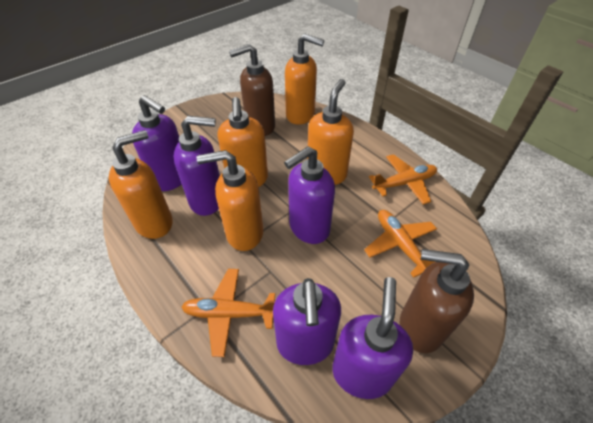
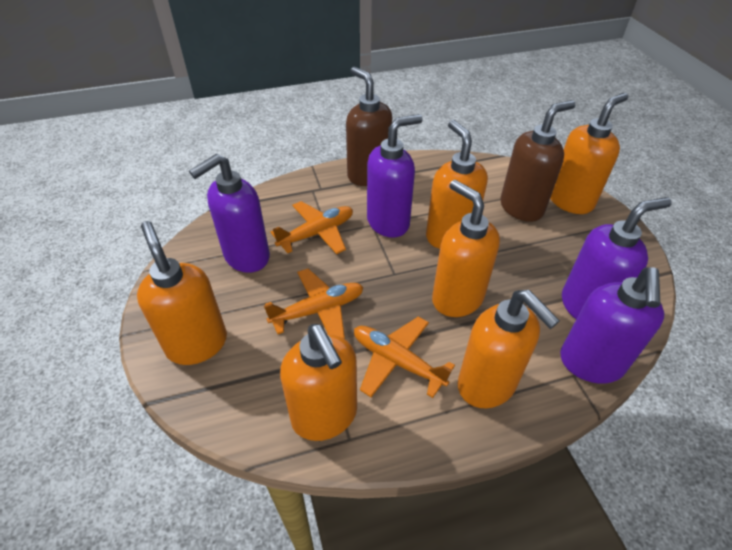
orange soap dispenser: 5 -> 6
purple soap dispenser: 5 -> 4

